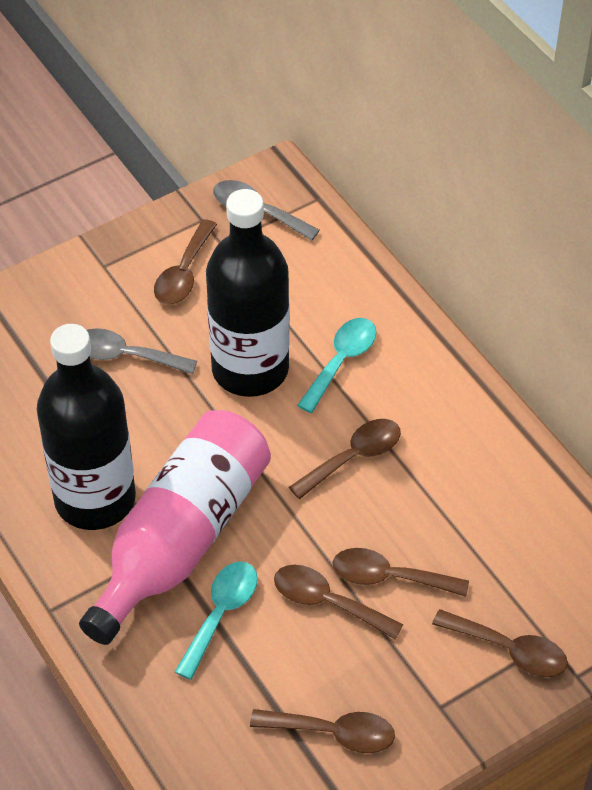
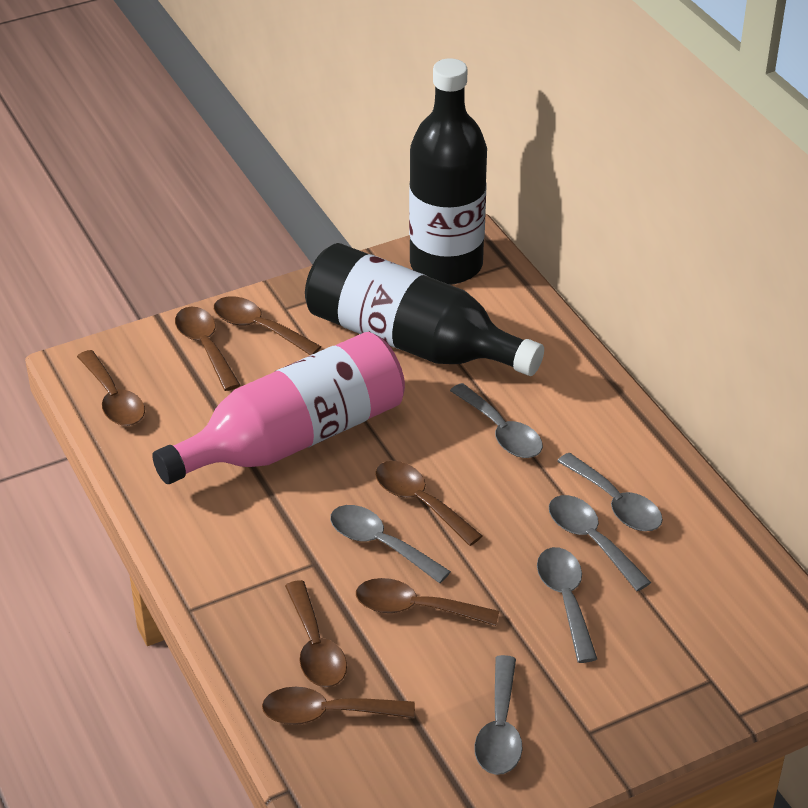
brown spoon: 6 -> 7
grey spoon: 2 -> 6
turquoise spoon: 2 -> 0

